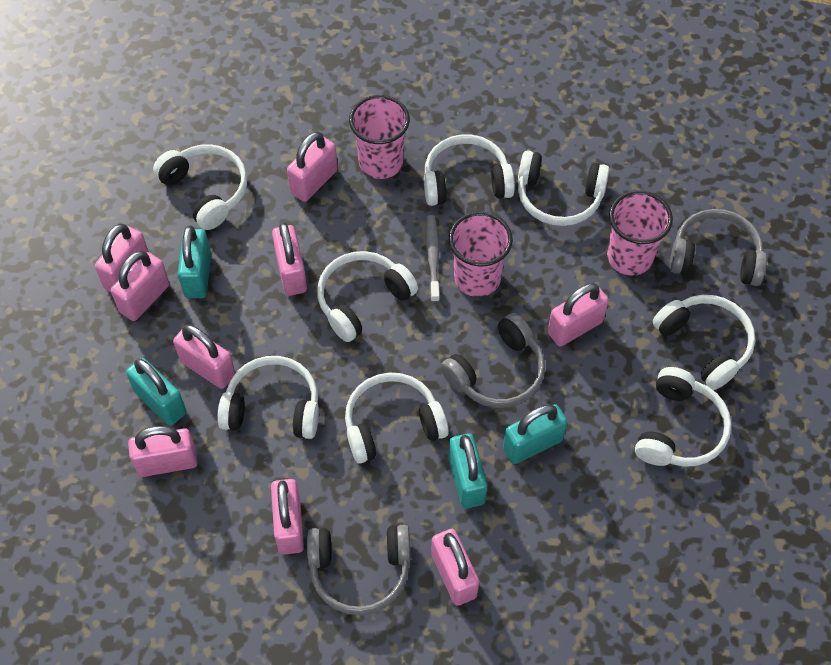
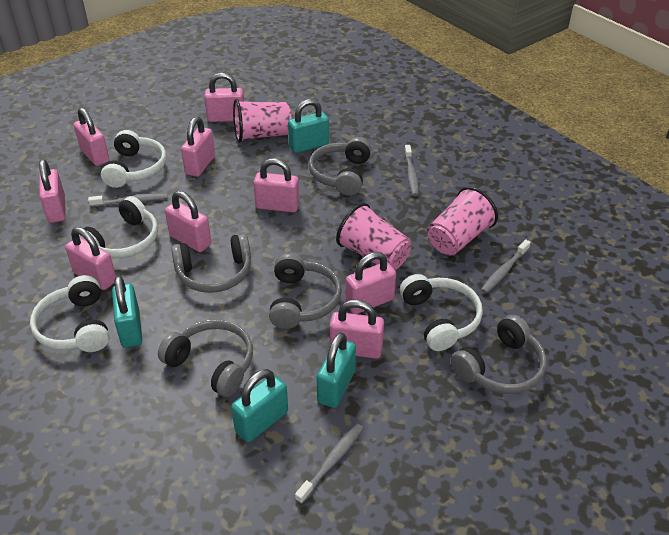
grey headphones: 3 -> 5
grey toothbrush: 1 -> 4
white headphones: 8 -> 4

